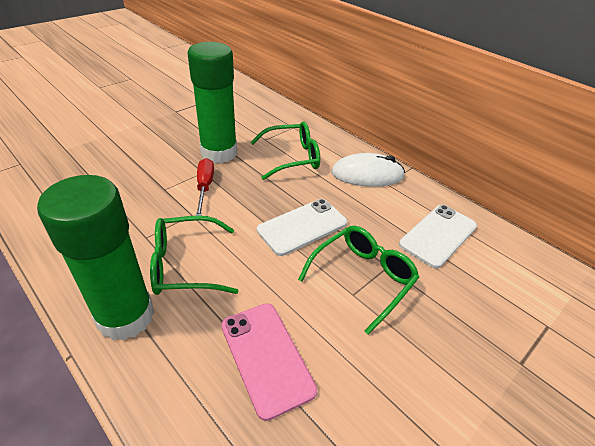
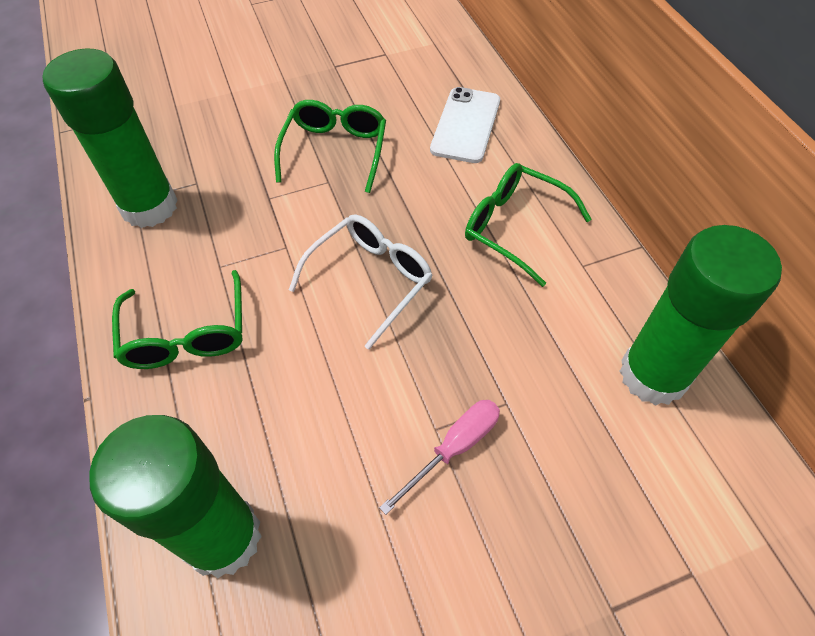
green glue stick: 2 -> 3
pink phone: 1 -> 0
pink screwdriver: 0 -> 1
red screwdriver: 1 -> 0
white glasses: 0 -> 1
white mouse: 1 -> 0
white phone: 2 -> 1

